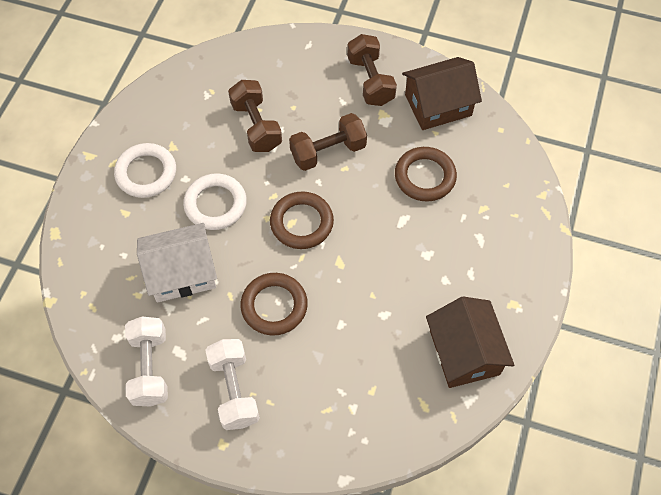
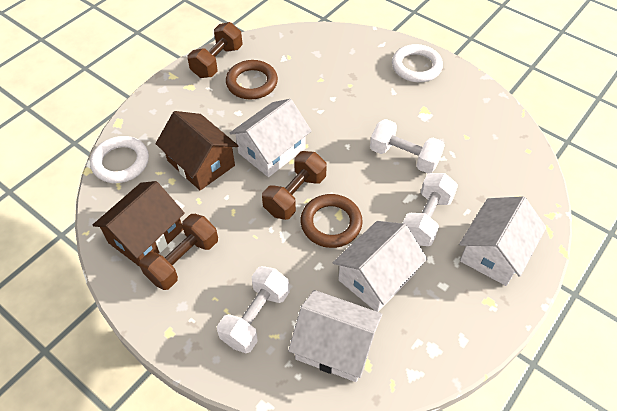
brown ring: 3 -> 2
white dumbbell: 2 -> 3
white house: 1 -> 4

